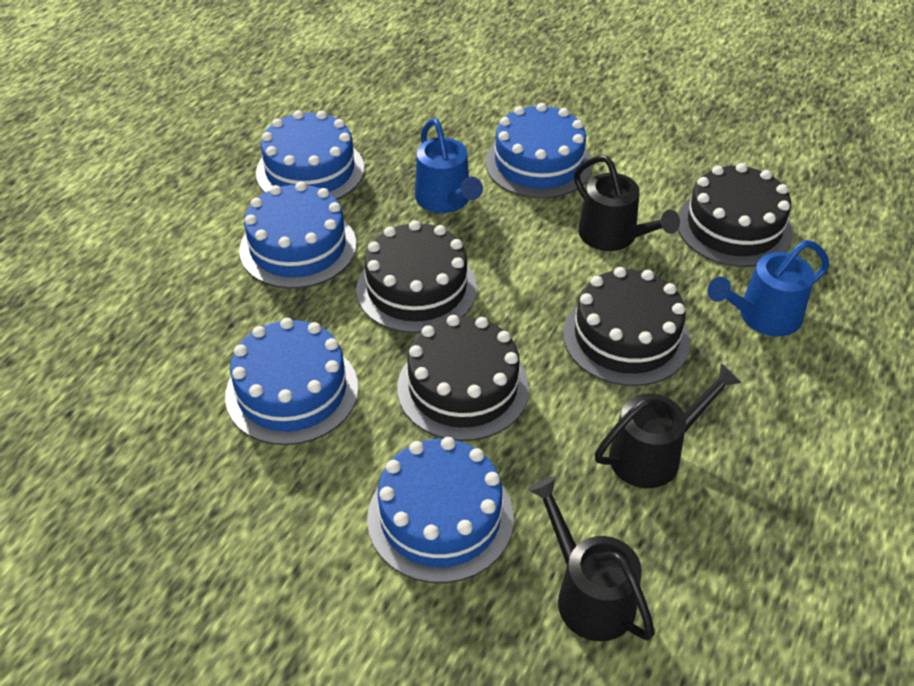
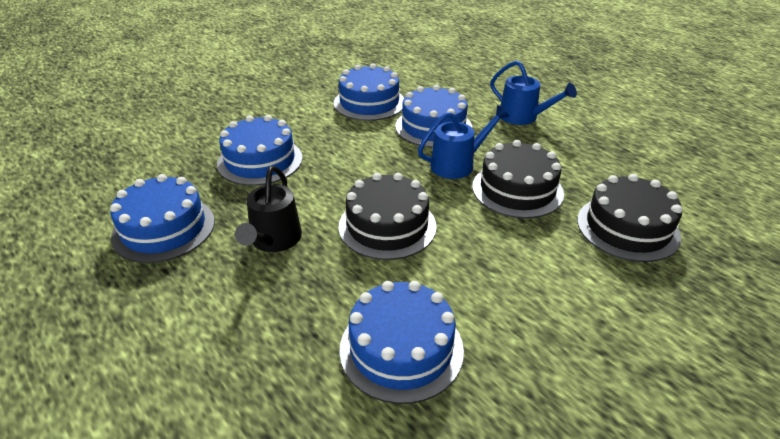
black cake: 4 -> 3
black watering can: 3 -> 1

